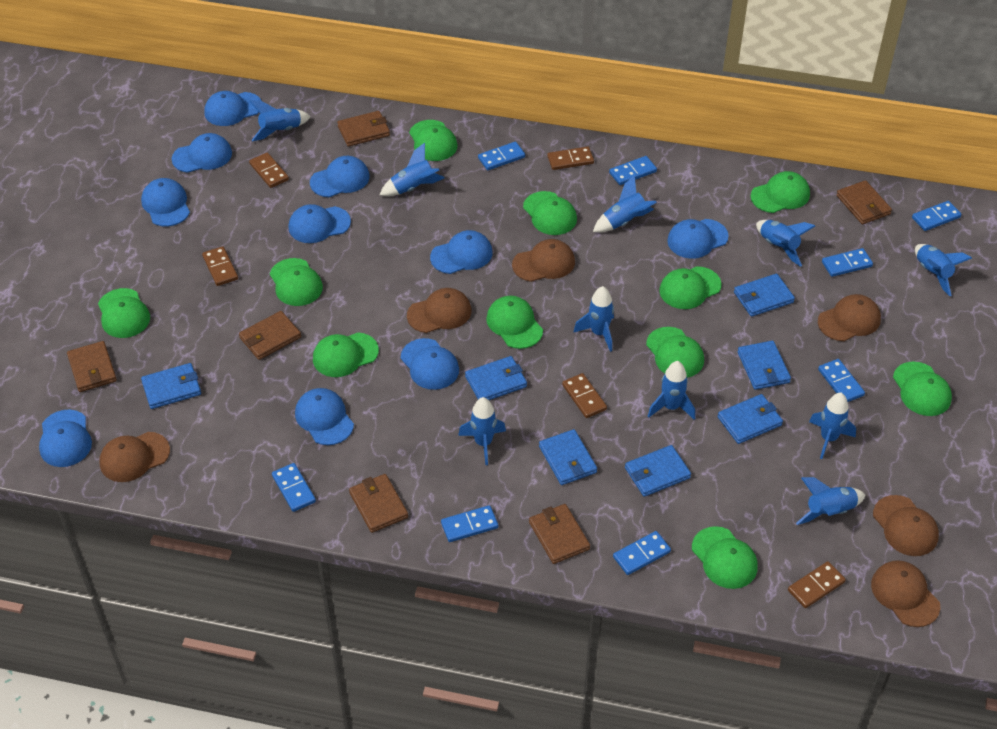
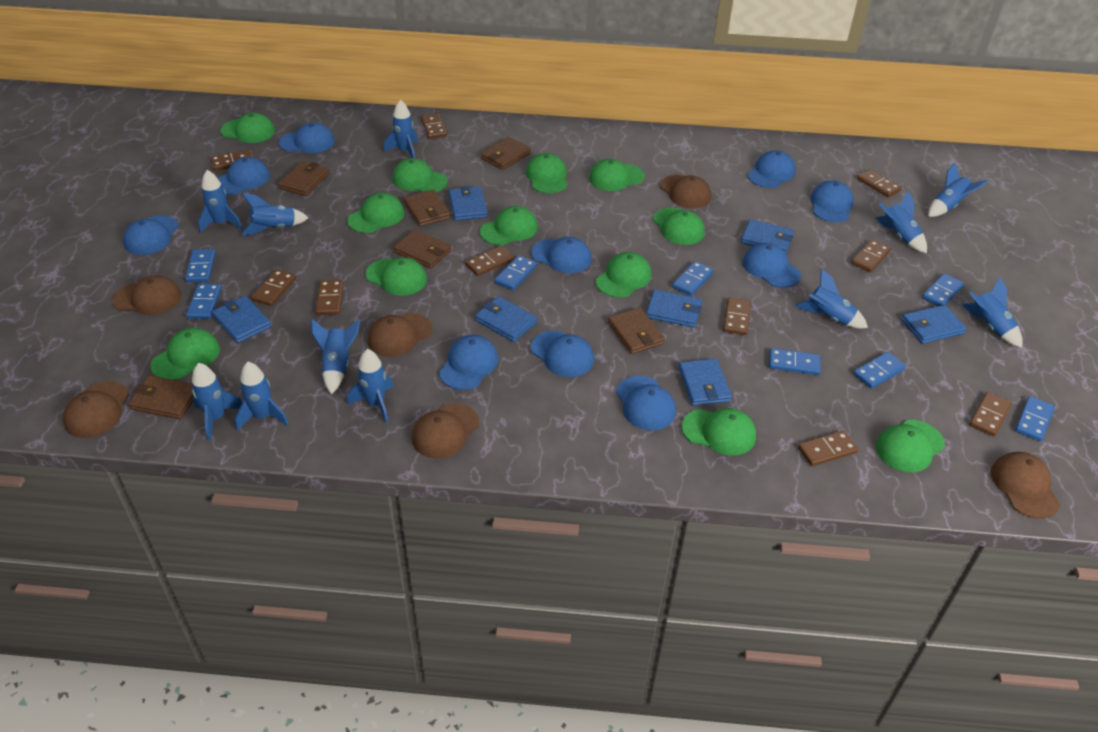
blue rocket: 10 -> 11
brown domino: 5 -> 10
green cap: 11 -> 12

